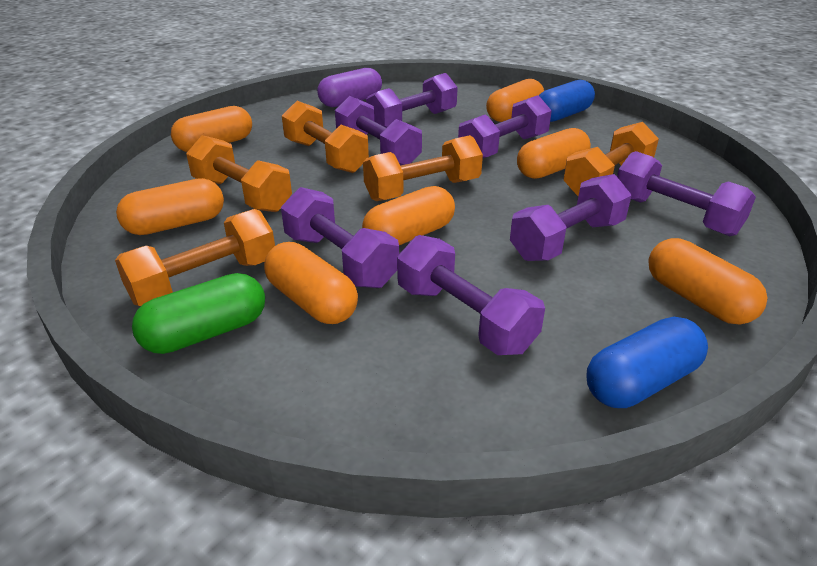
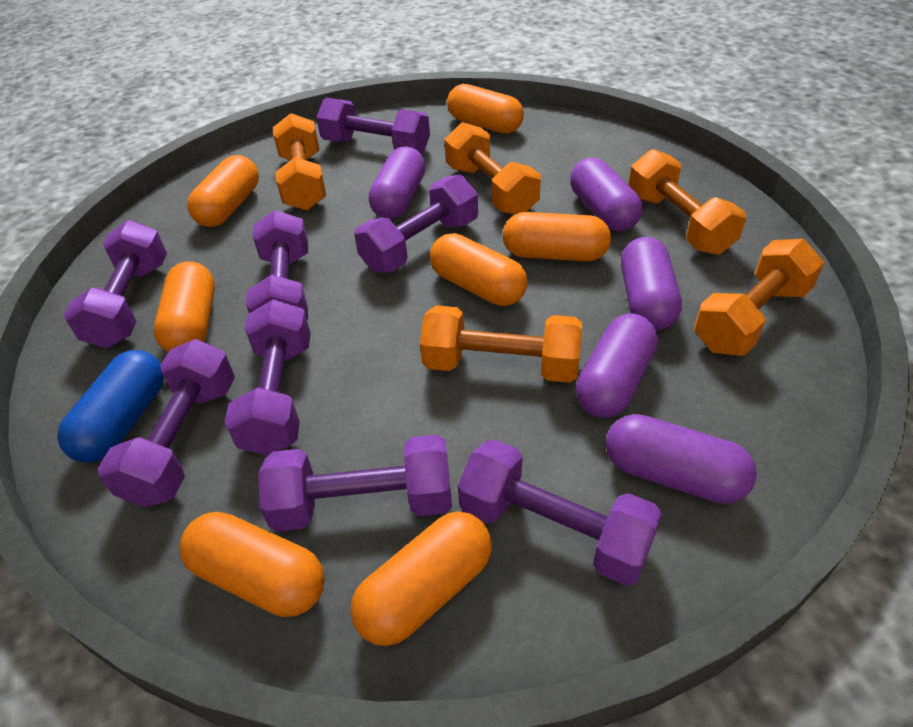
blue capsule: 2 -> 1
green capsule: 1 -> 0
purple capsule: 1 -> 5
purple dumbbell: 7 -> 8

